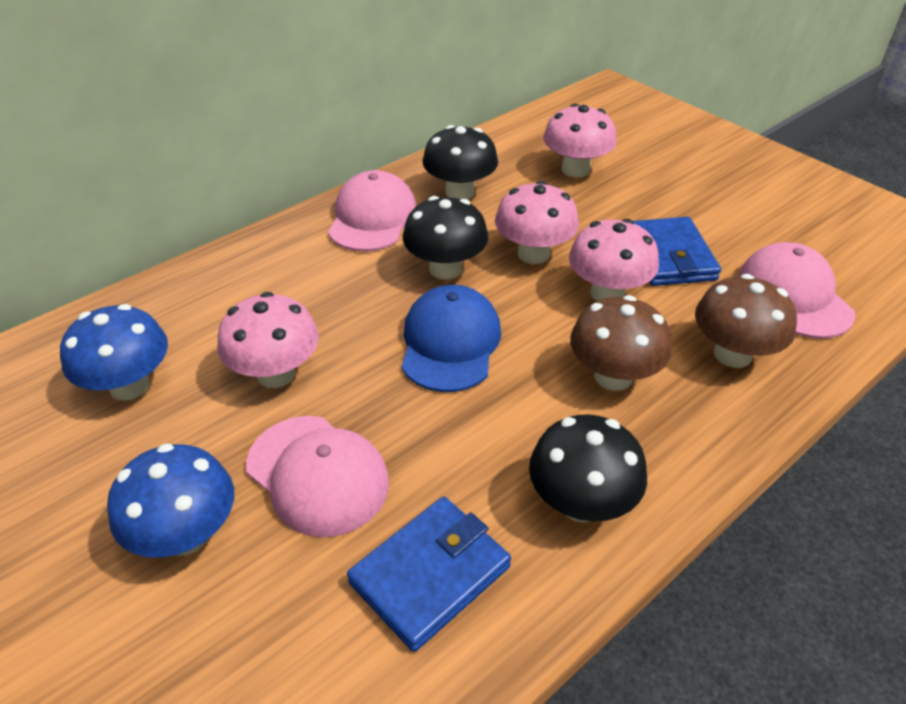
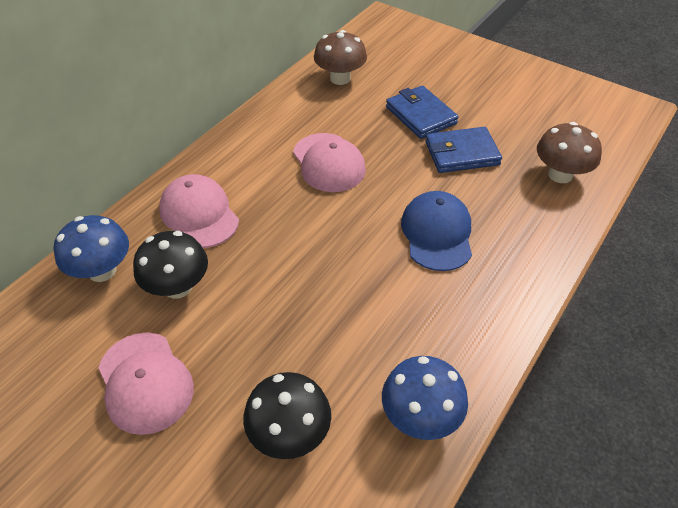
black mushroom: 3 -> 2
pink mushroom: 4 -> 0

